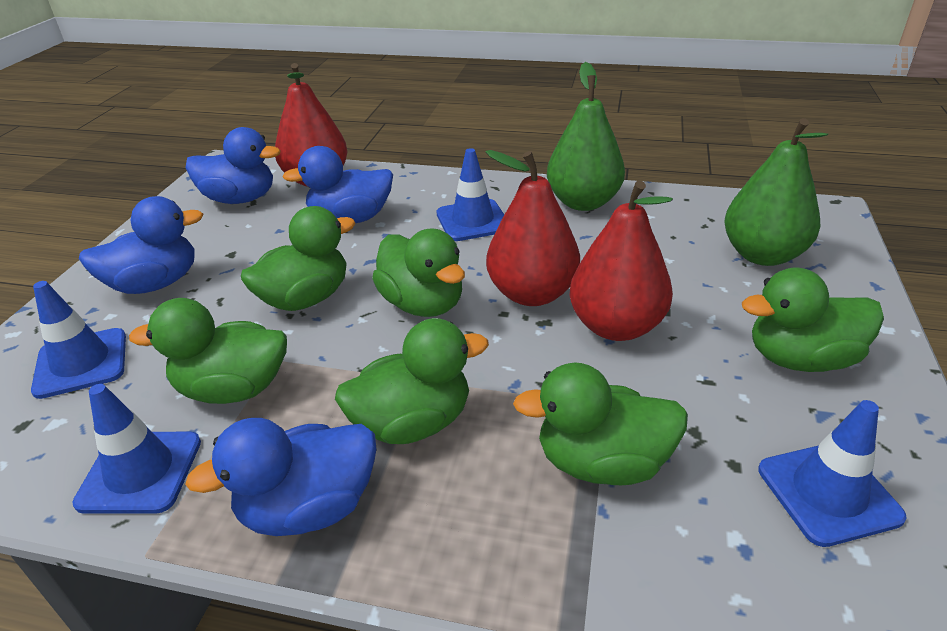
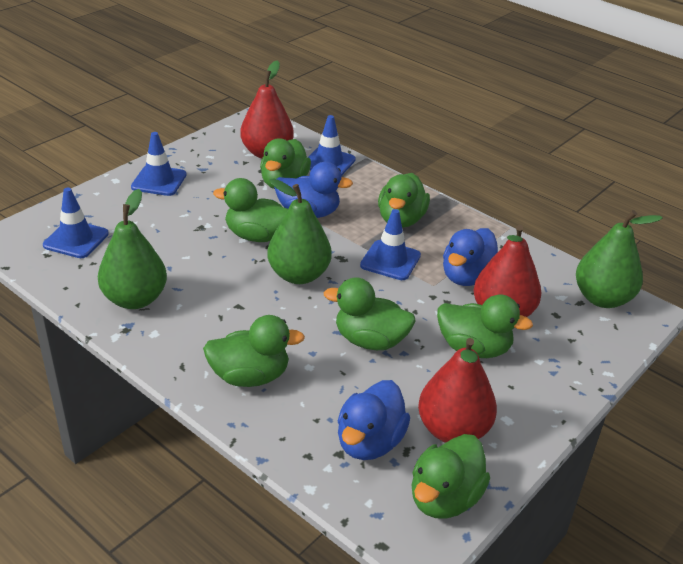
blue duck: 4 -> 3
green duck: 6 -> 7
green pear: 2 -> 3

